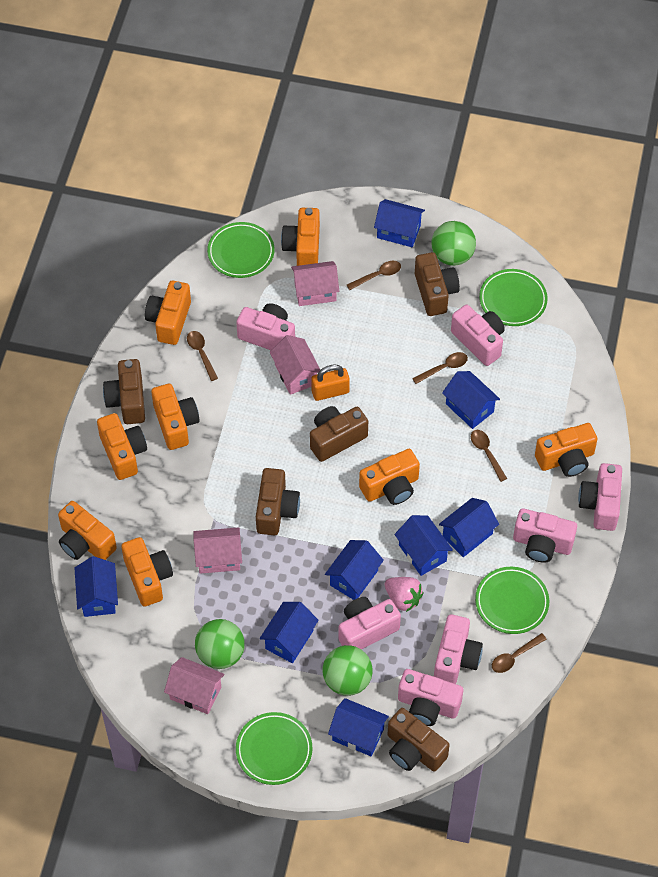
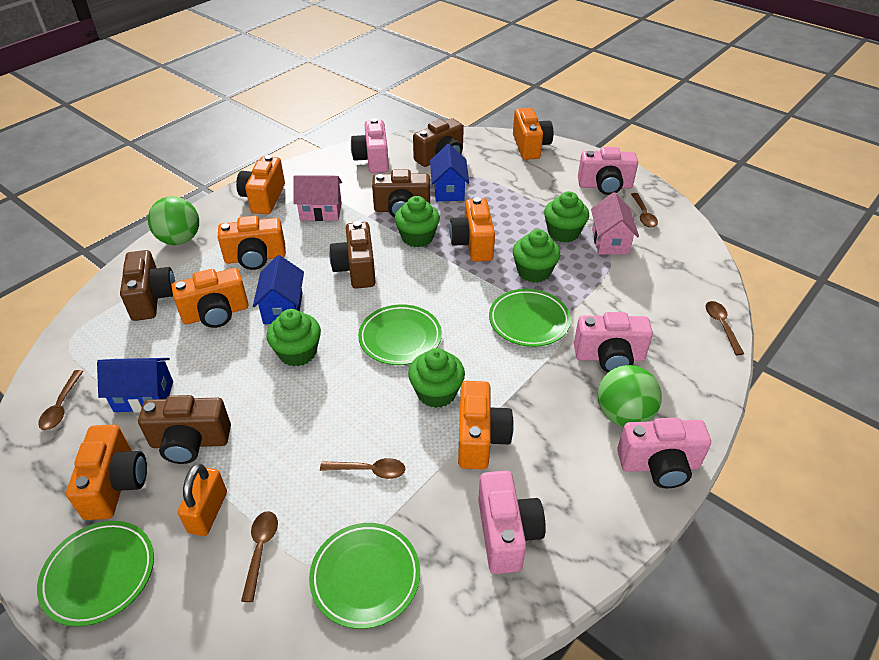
blue house: 8 -> 3
green ball: 3 -> 2
green cupcake: 0 -> 5
orange camera: 8 -> 7
pink camera: 7 -> 5
pink house: 4 -> 2
pink strawberry: 1 -> 0

